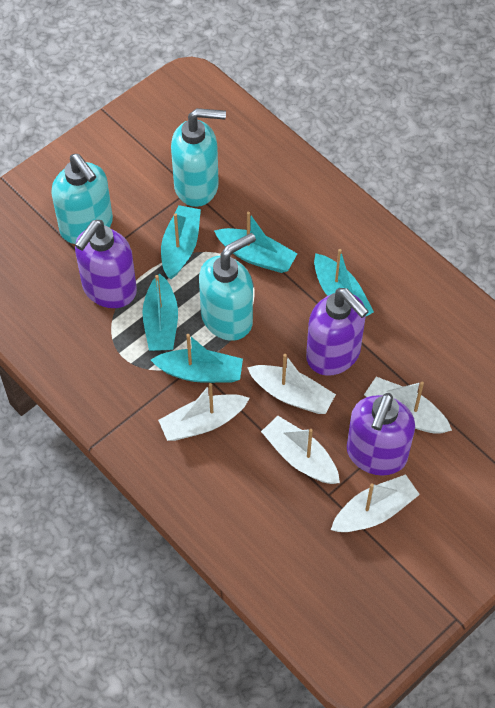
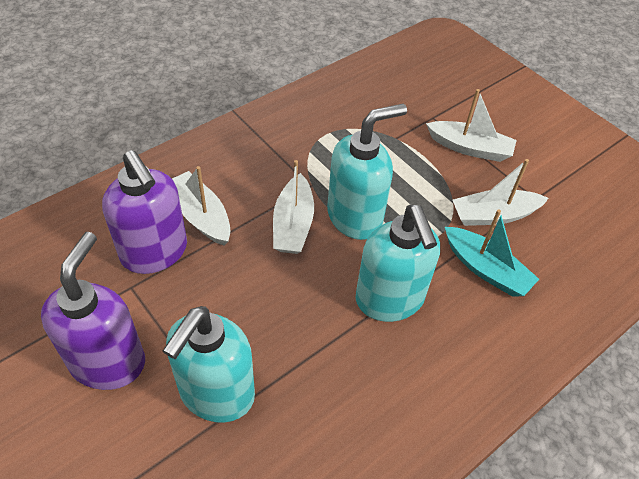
purple soap dispenser: 3 -> 2
turquoise boat: 5 -> 1
white boat: 5 -> 4

